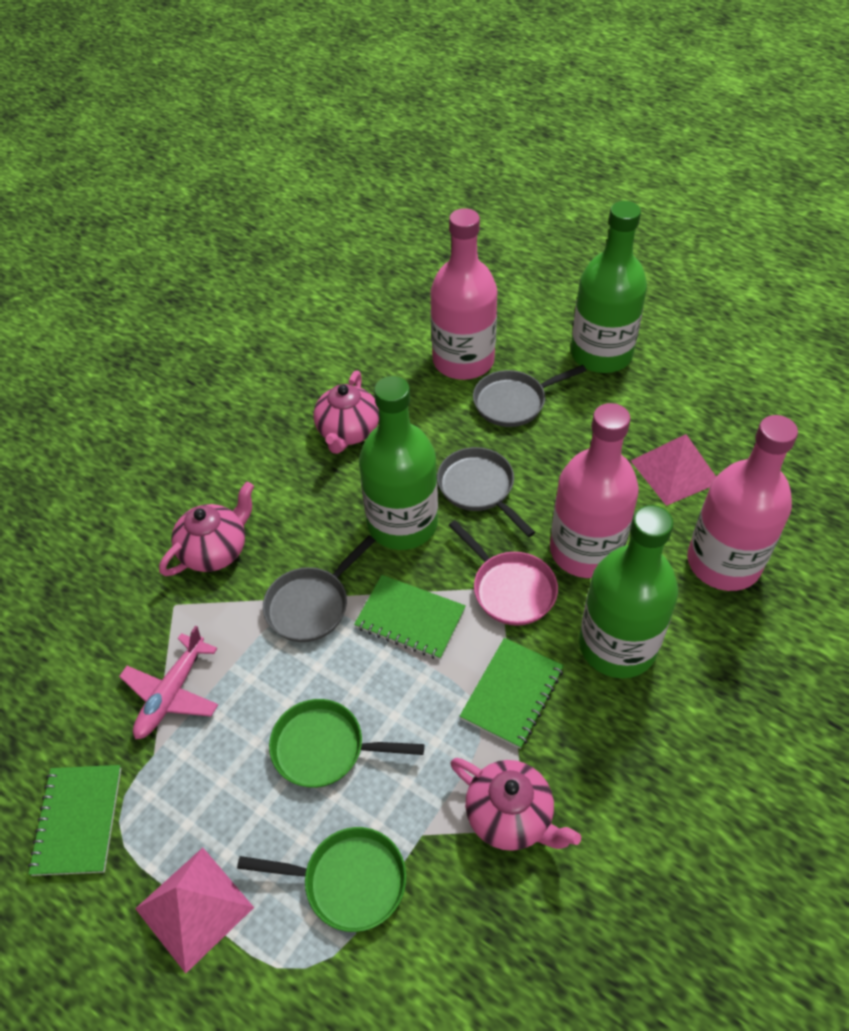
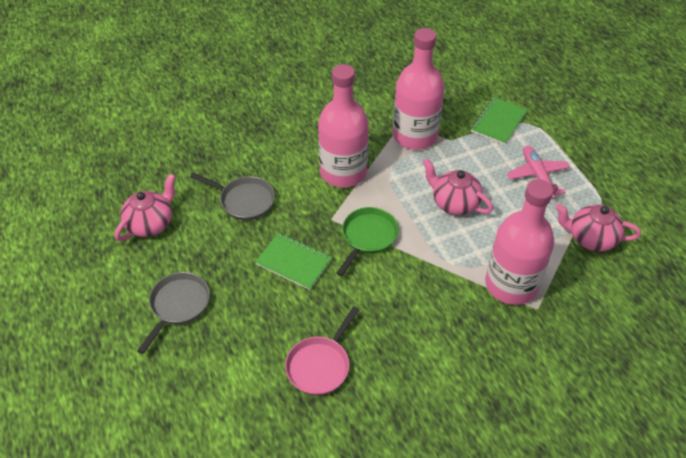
green bottle: 3 -> 0
green notebook: 3 -> 2
green pan: 2 -> 1
grey pan: 3 -> 2
pink pyramid: 2 -> 0

